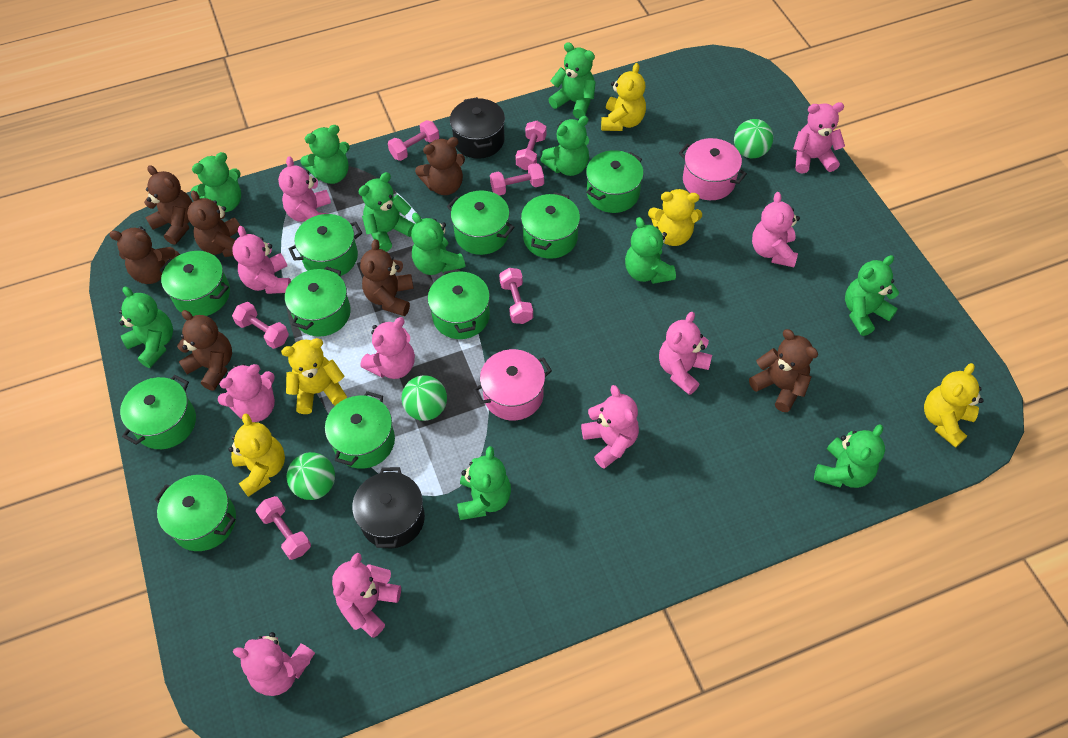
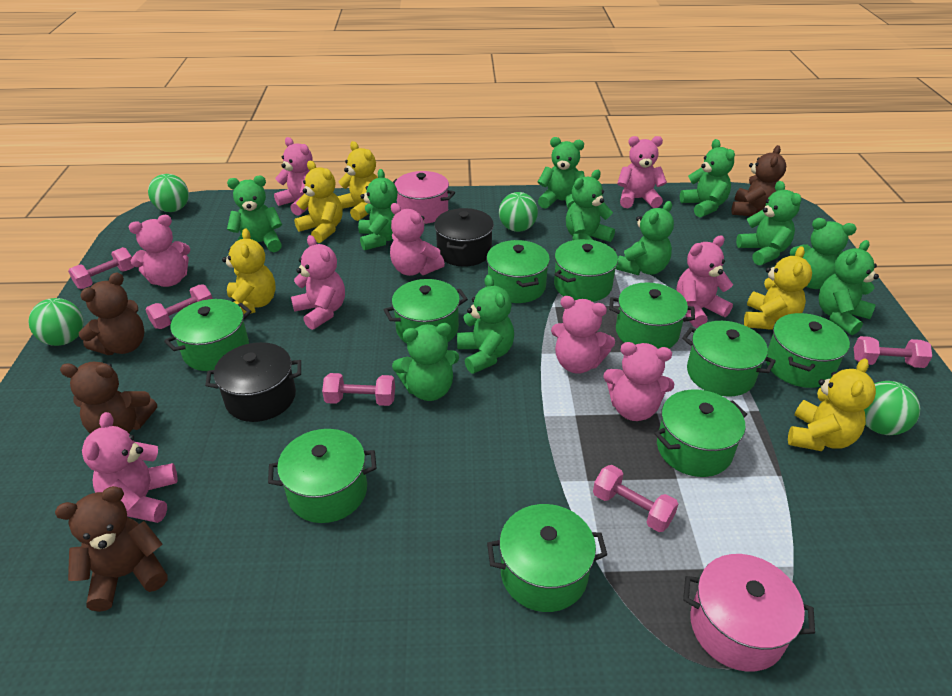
brown teddy bear: 7 -> 4
green ball: 3 -> 4
pink dumbbell: 6 -> 5
pink teddy bear: 10 -> 9

